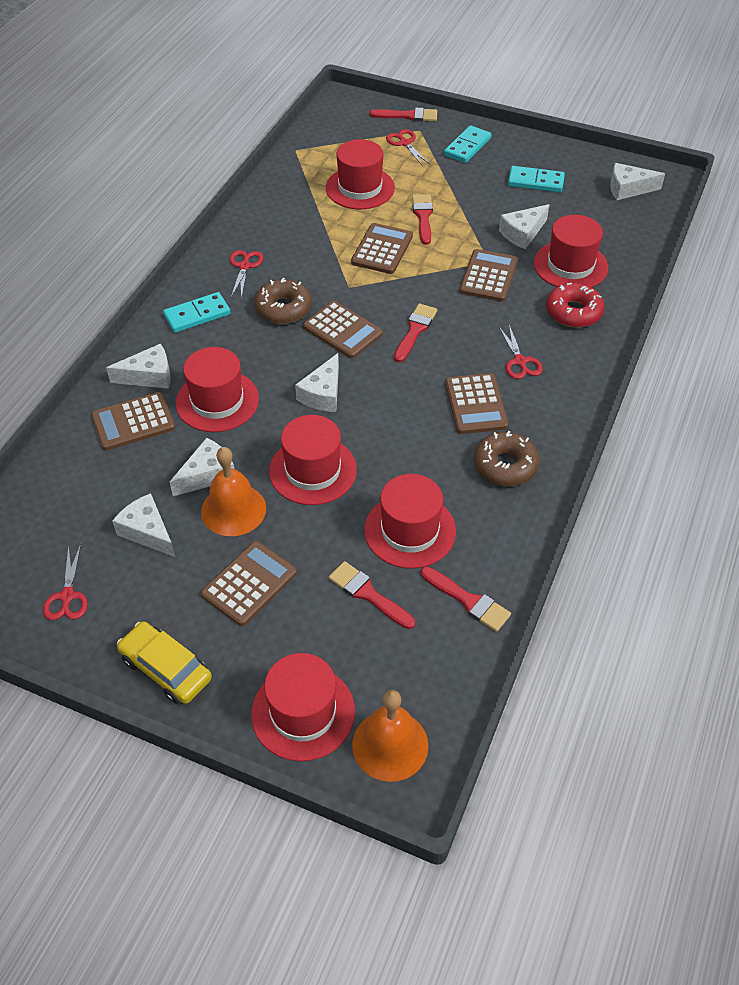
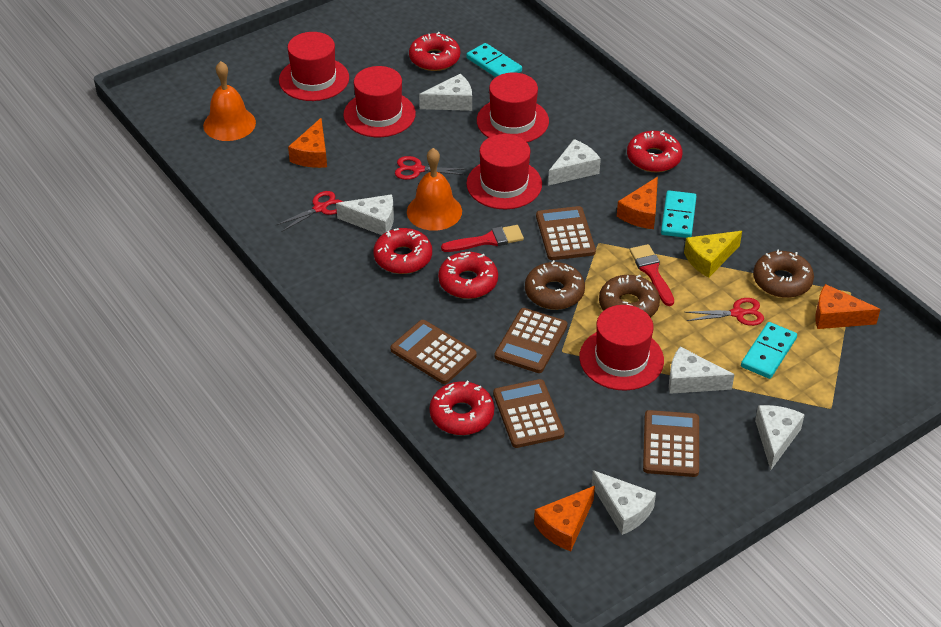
brown calculator: 6 -> 5
brown donut: 2 -> 3
orange cheese: 0 -> 4
red brush: 5 -> 2
red donut: 1 -> 5
red hat: 6 -> 5
red scissors: 4 -> 3
yellow car: 1 -> 0
yellow cheese: 0 -> 1

